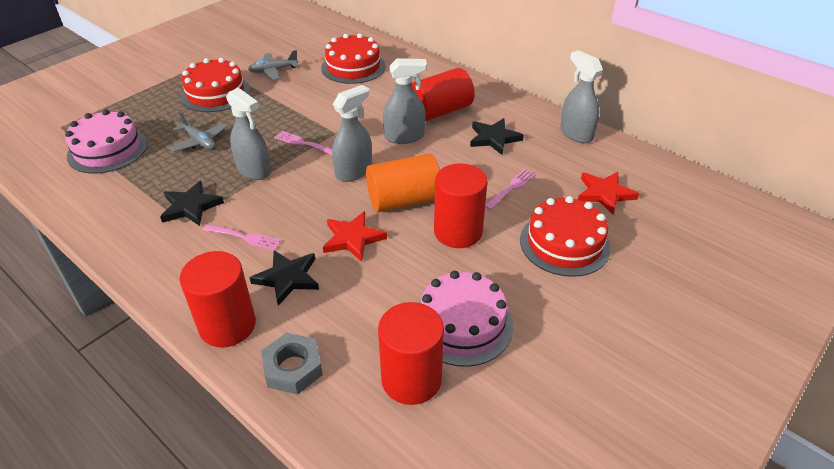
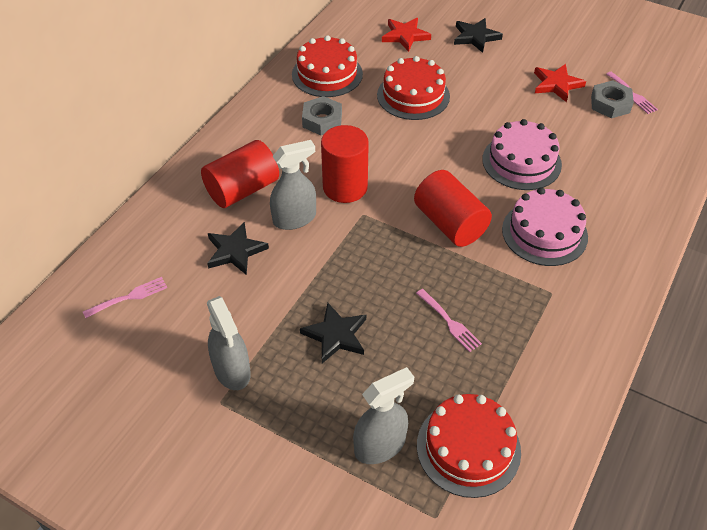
grey nut: 1 -> 2
grey plane: 2 -> 0
grey spray bottle: 4 -> 3
orange cylinder: 1 -> 0
red cylinder: 4 -> 3

